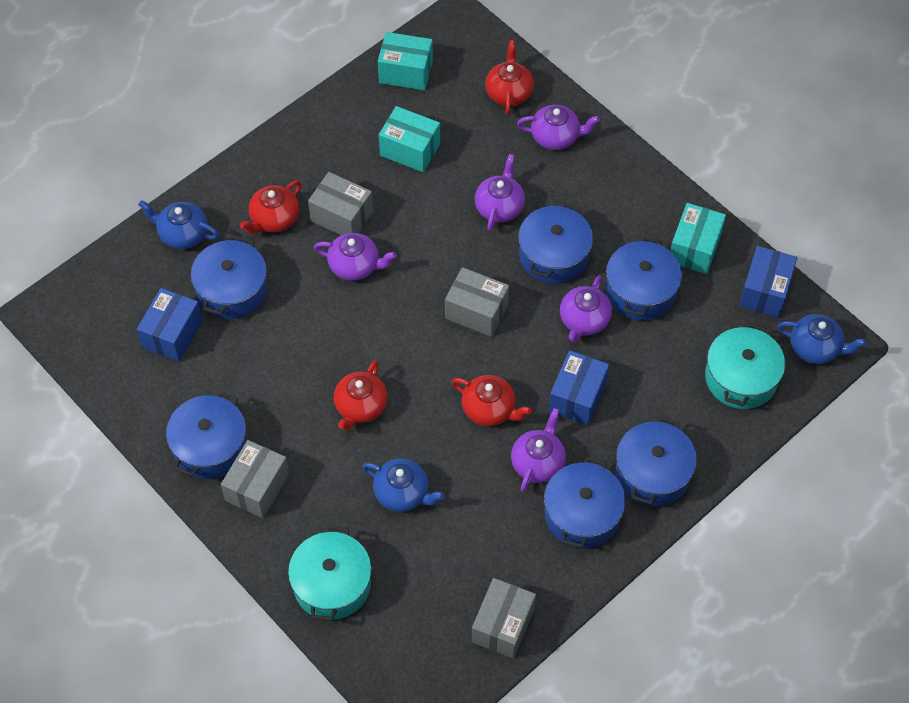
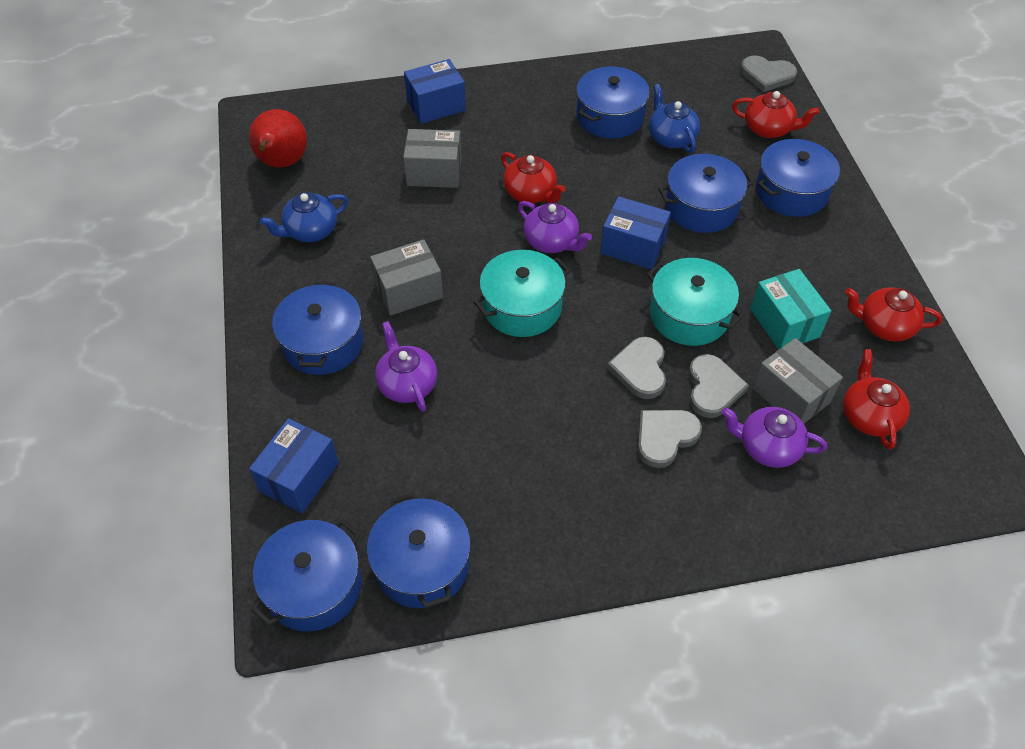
blue teapot: 3 -> 2
grey box: 4 -> 3
grey heart: 0 -> 4
purple teapot: 5 -> 3
red pear: 0 -> 1
turquoise box: 3 -> 1

